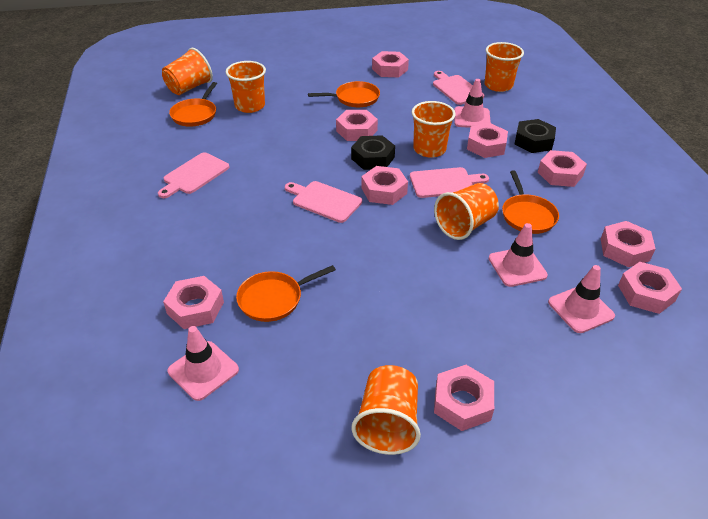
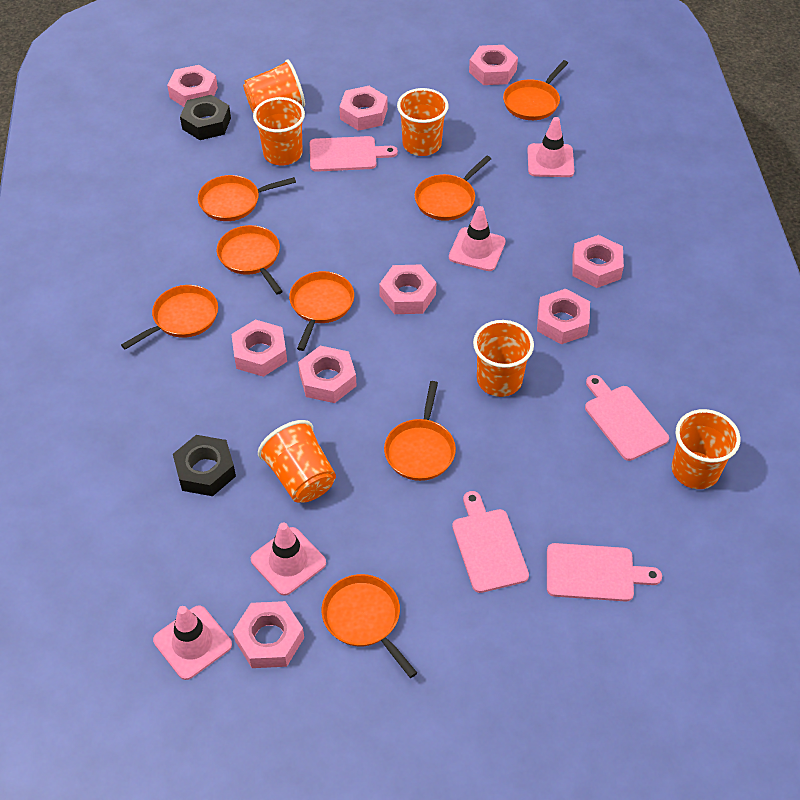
orange pan: 4 -> 8

